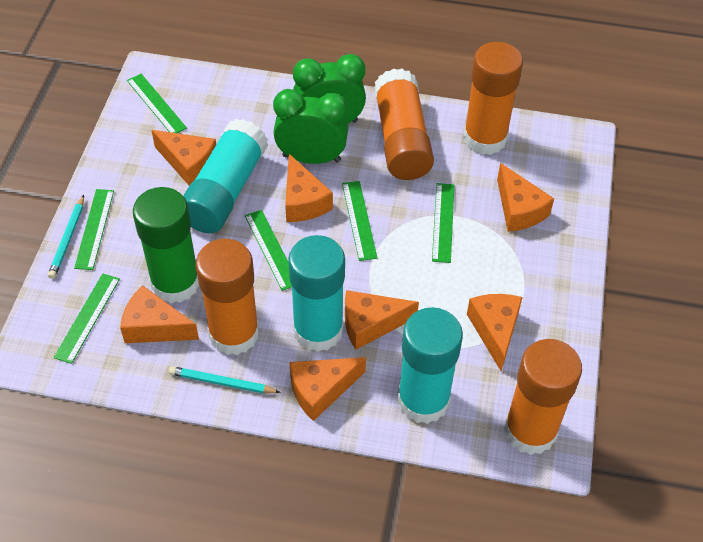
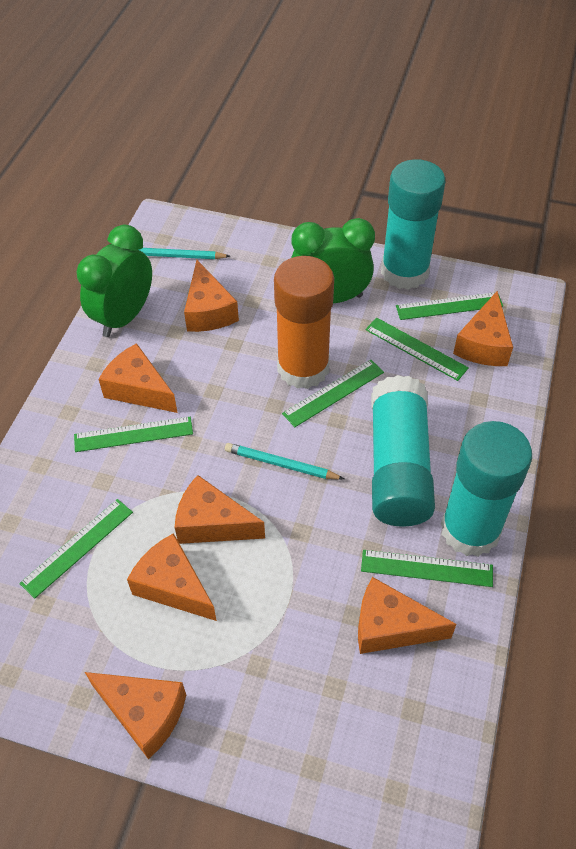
green glue stick: 1 -> 0
orange glue stick: 4 -> 1

